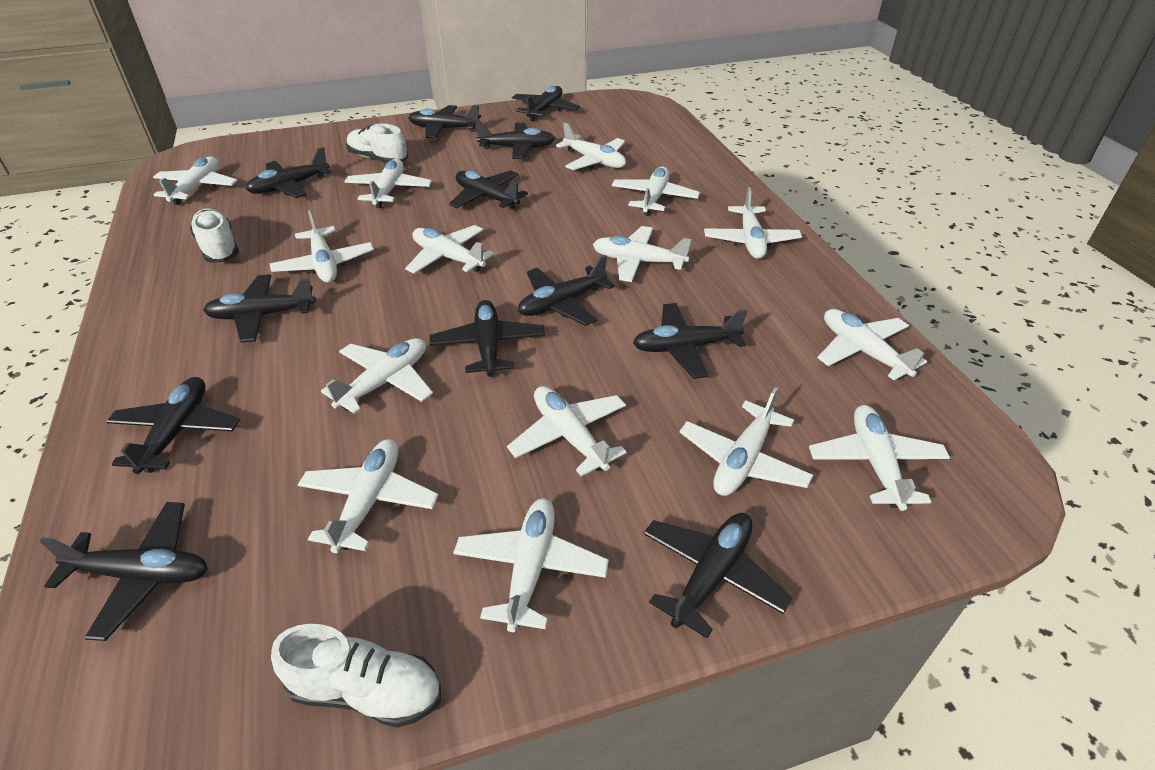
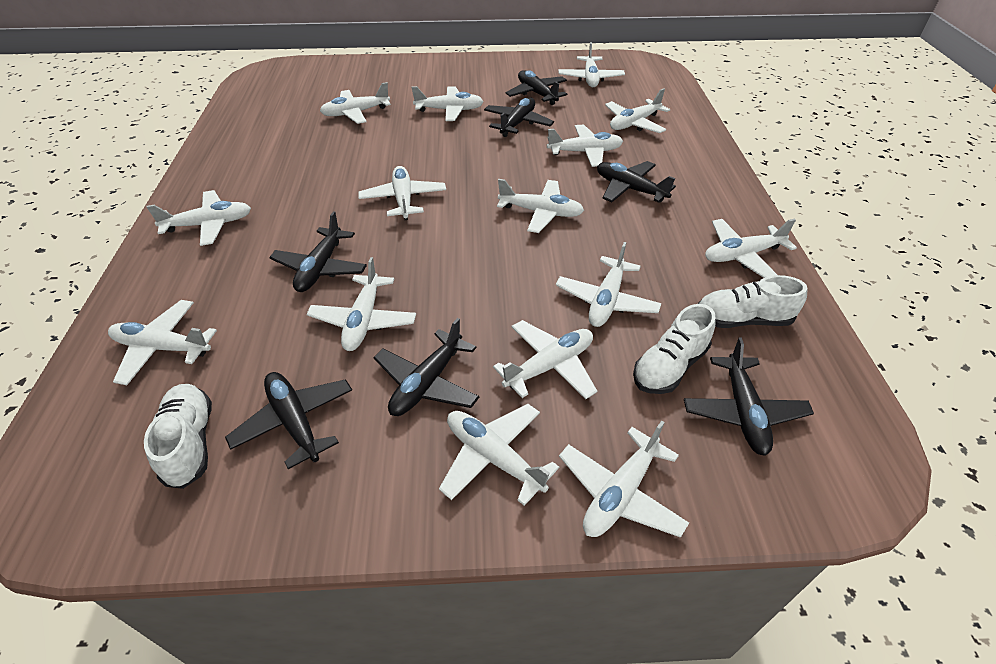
black plane: 12 -> 7

